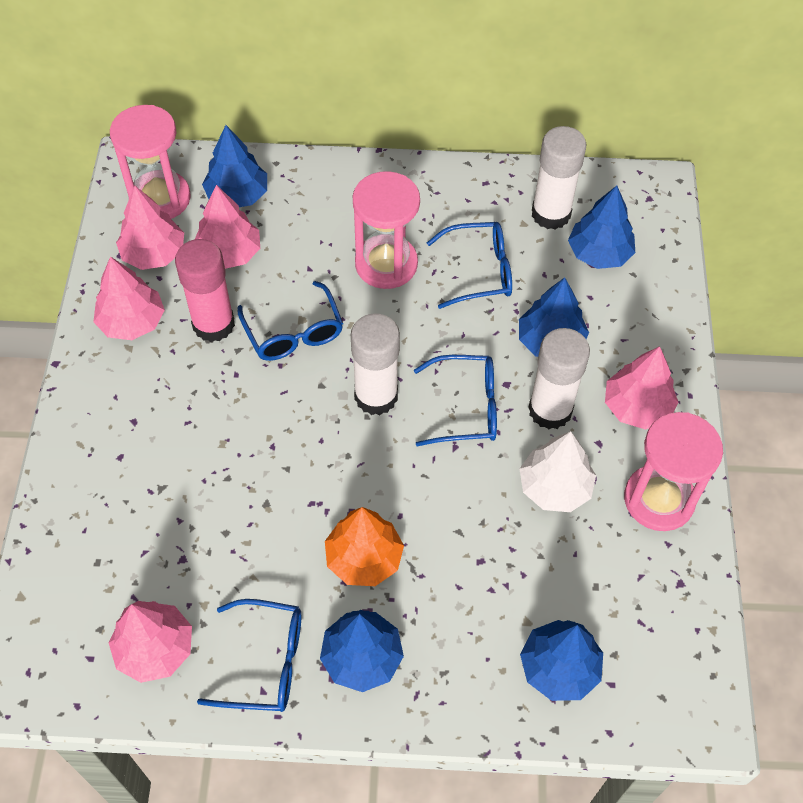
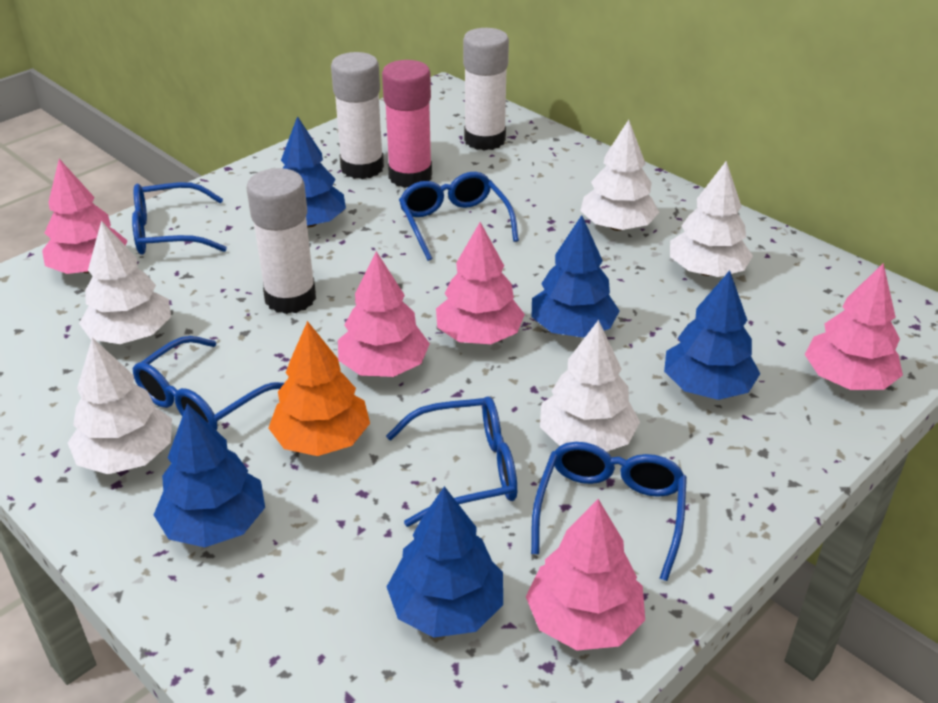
blue glasses: 4 -> 5
pink hourglass: 3 -> 0
white tree: 1 -> 5

